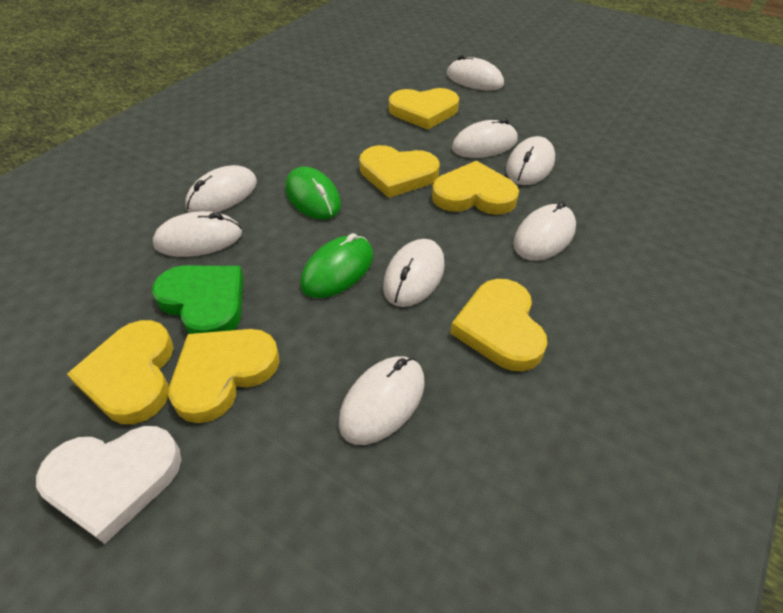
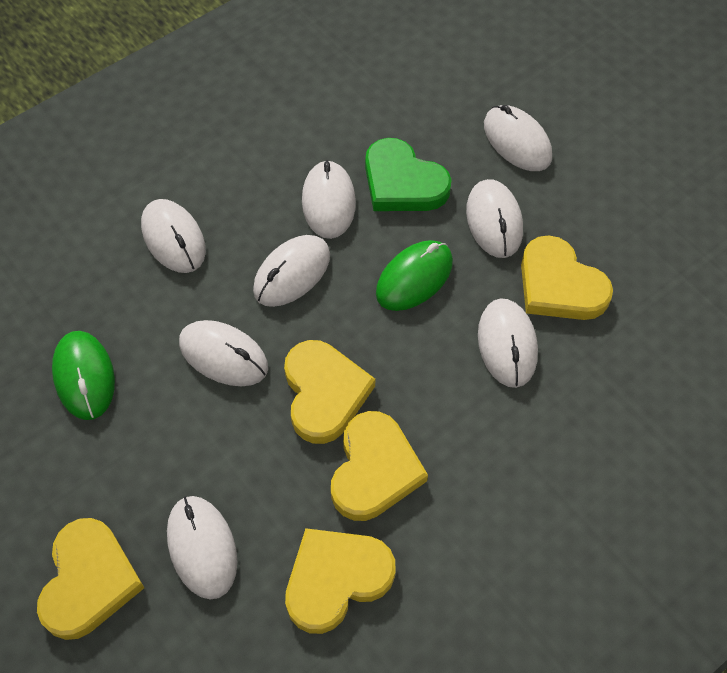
white heart: 1 -> 0
yellow heart: 6 -> 5

